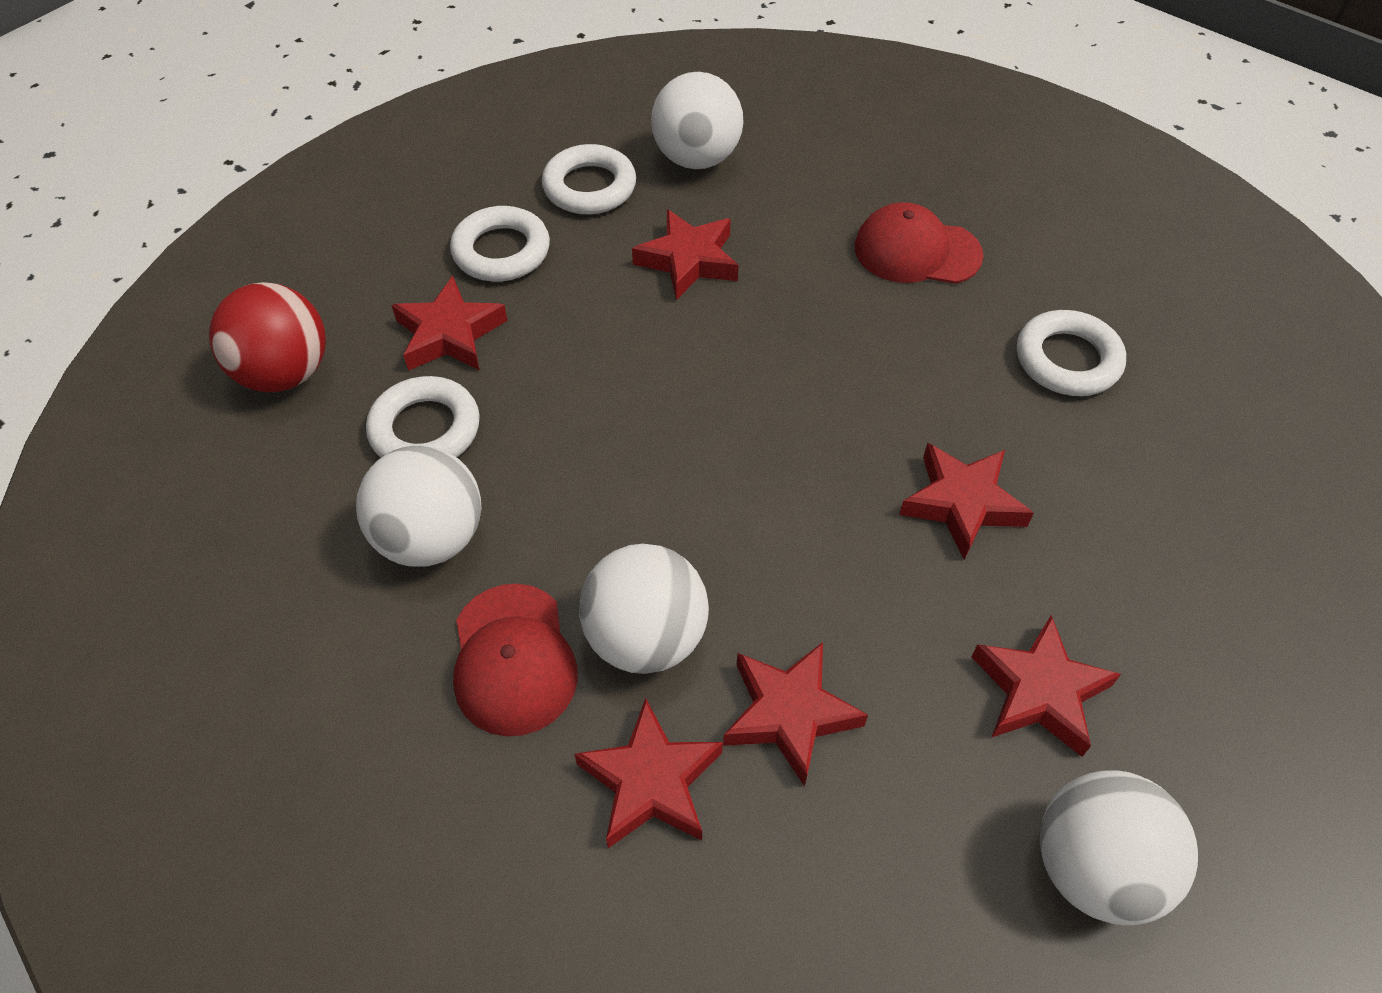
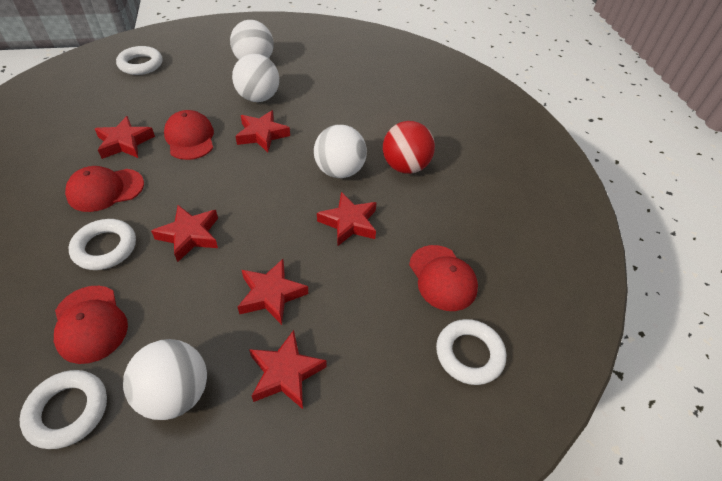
red cap: 2 -> 4

